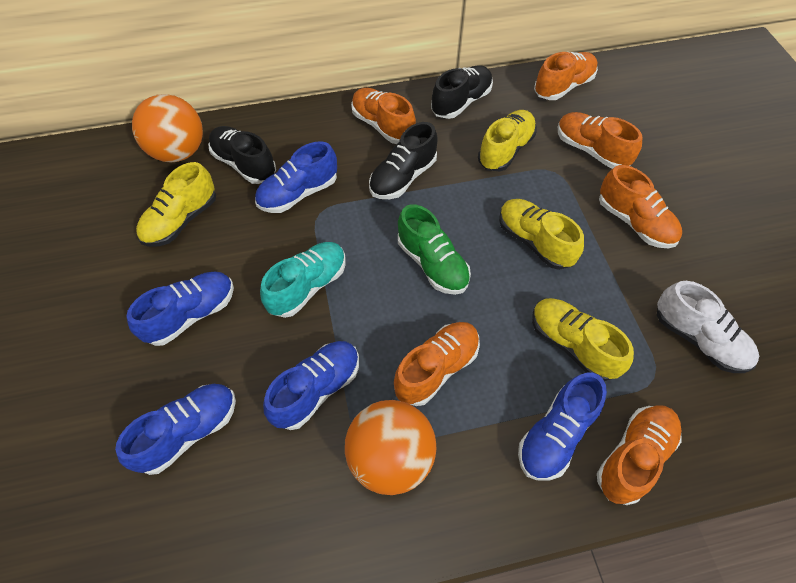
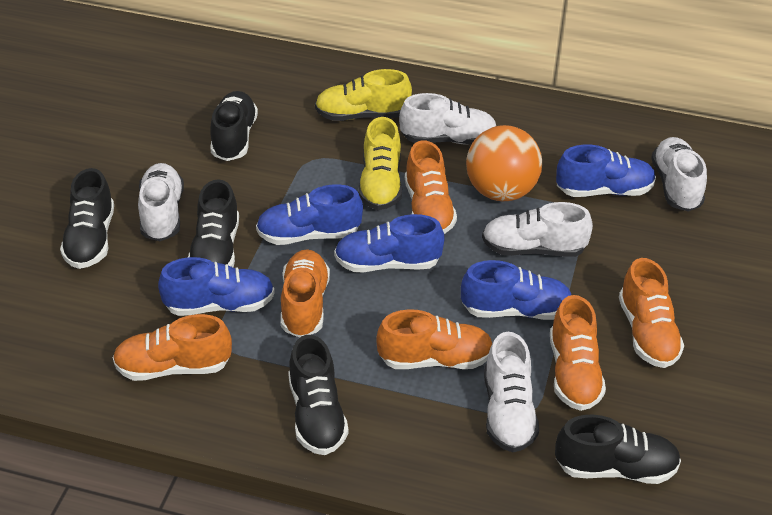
black shoe: 3 -> 5
green shoe: 1 -> 0
orange ball: 2 -> 1
turquoise shoe: 1 -> 0
white shoe: 1 -> 5
yellow shoe: 4 -> 2

